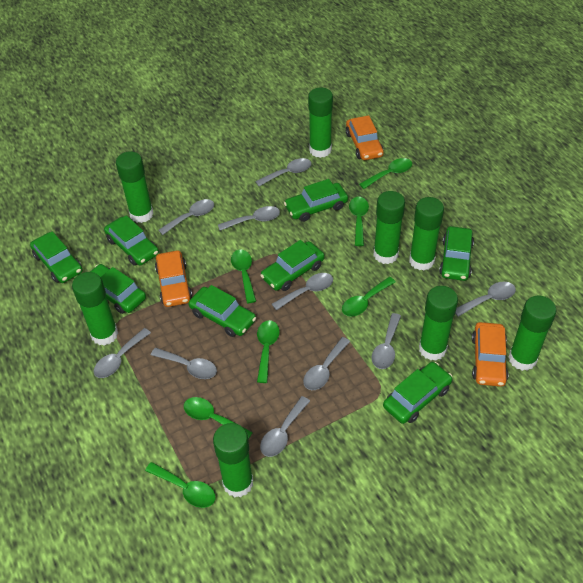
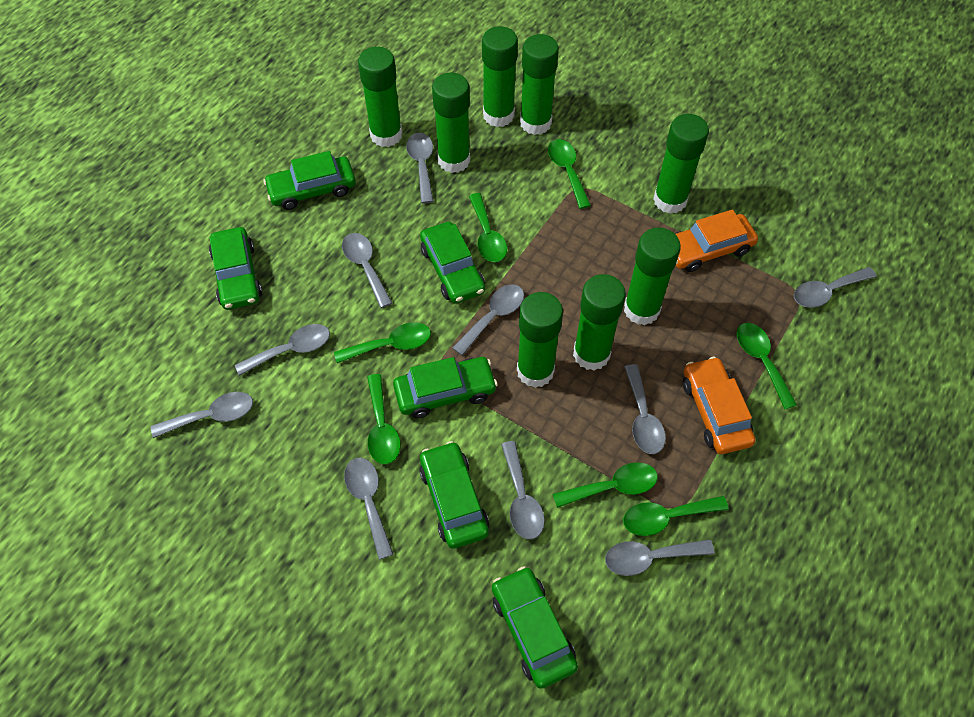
green car: 8 -> 6
orange car: 3 -> 2

